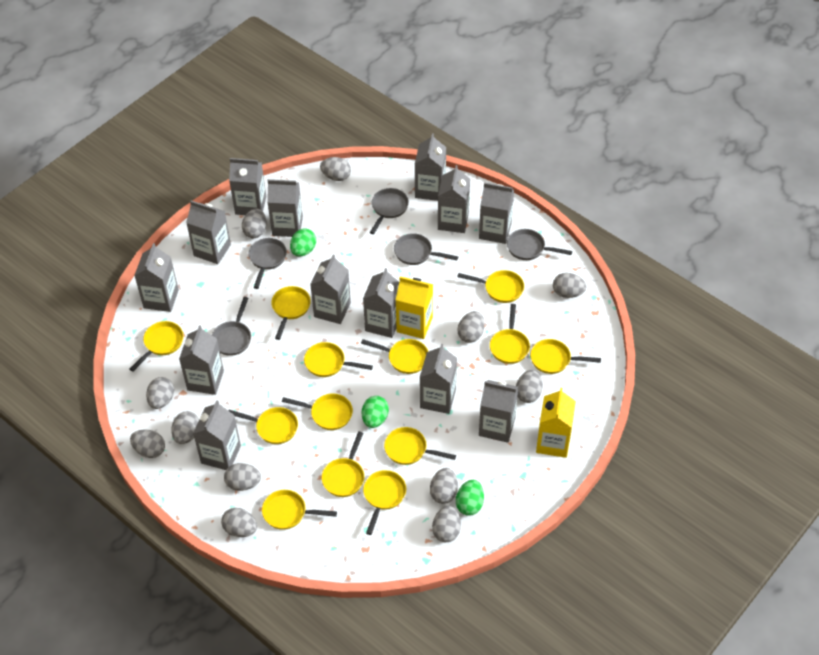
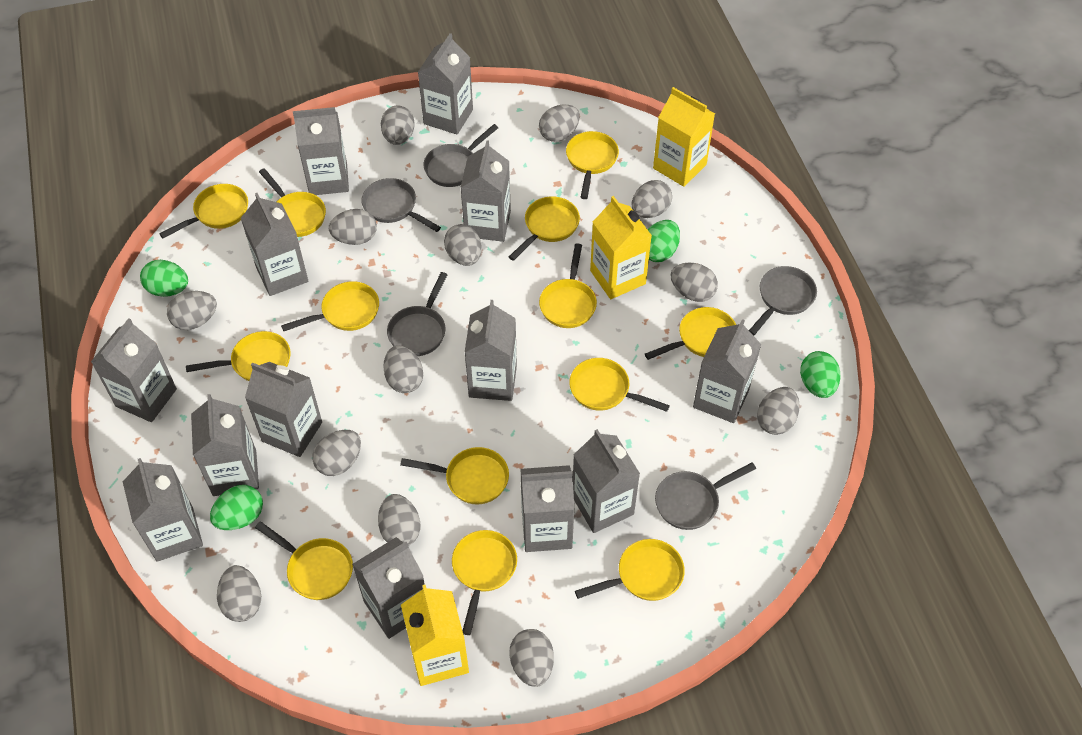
green egg: 3 -> 4
grey egg: 12 -> 13
yellow carton: 2 -> 3

